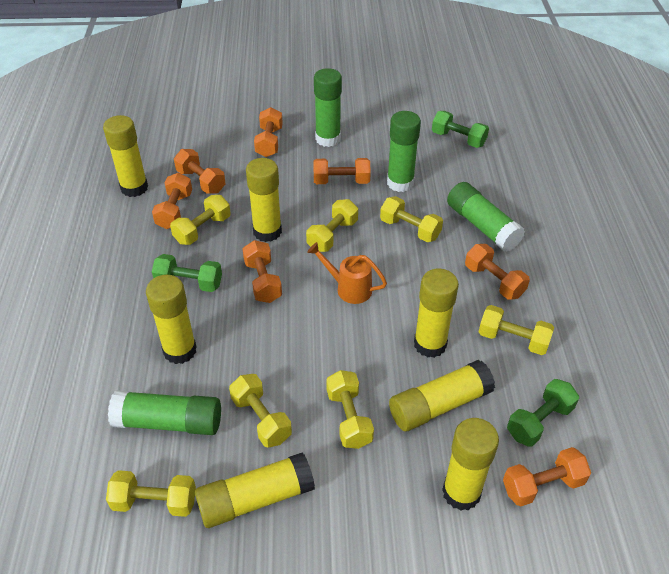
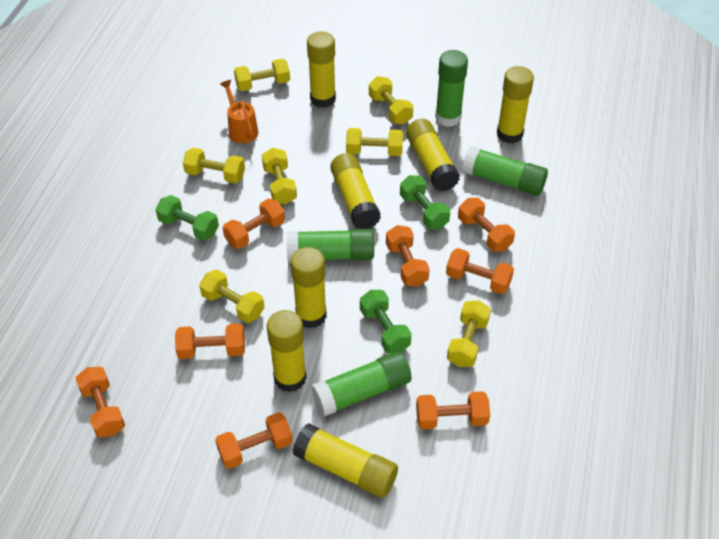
orange dumbbell: 7 -> 8

